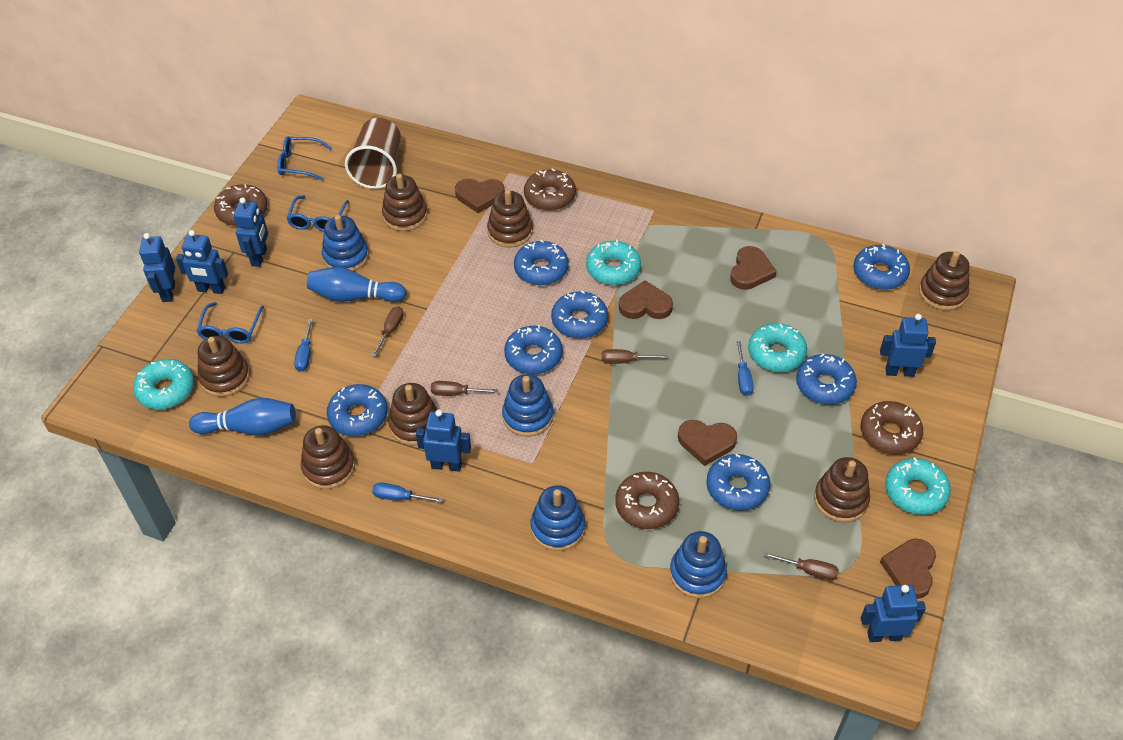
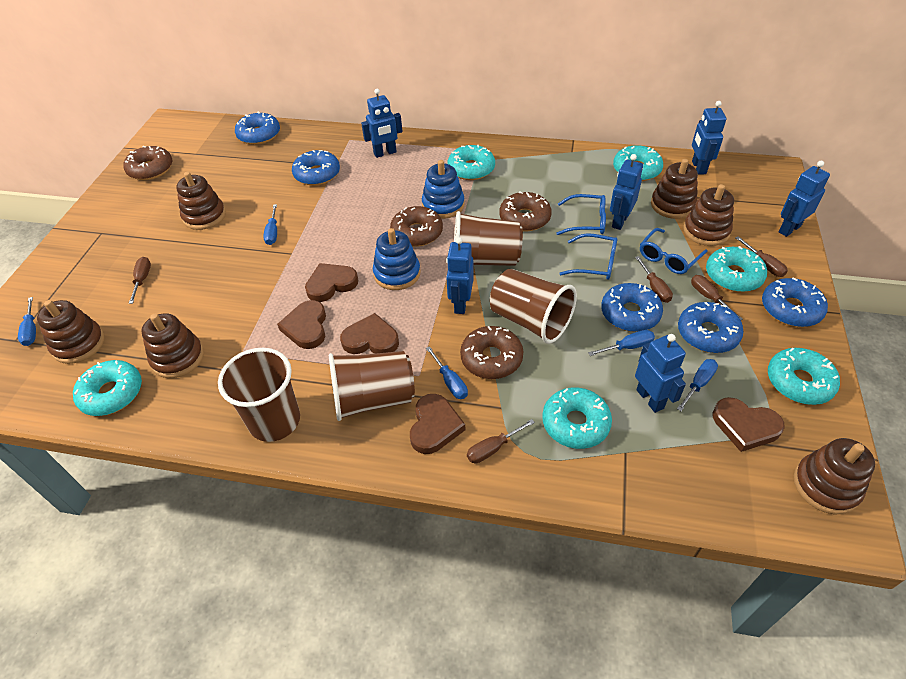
blue bowling pin: 2 -> 0
blue donut: 7 -> 5
blue screwdriver: 3 -> 5
blue stacking toy: 4 -> 2
brown cup: 1 -> 4
brown screwdriver: 4 -> 5
brown stacking toy: 7 -> 6
turquoise donut: 4 -> 6

